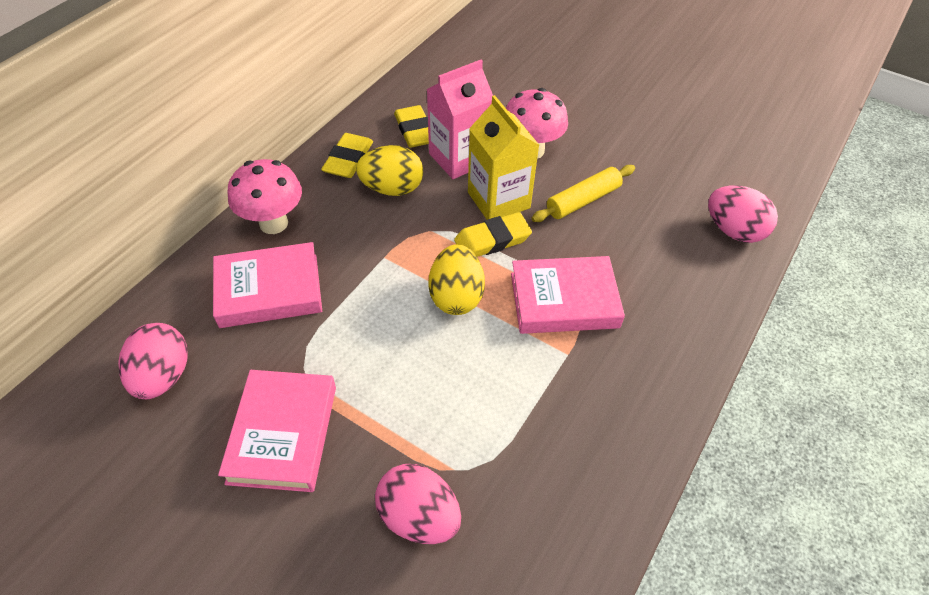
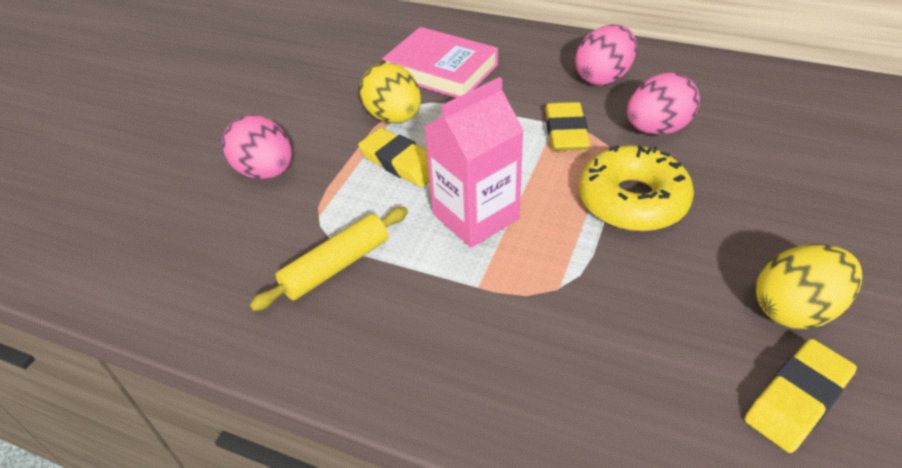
pink book: 3 -> 1
pink mushroom: 2 -> 0
yellow carton: 1 -> 0
yellow donut: 0 -> 1

